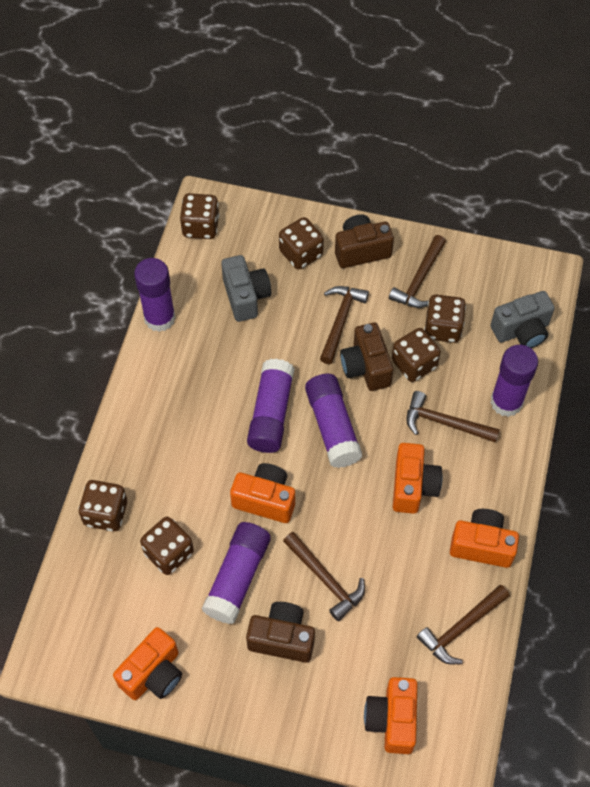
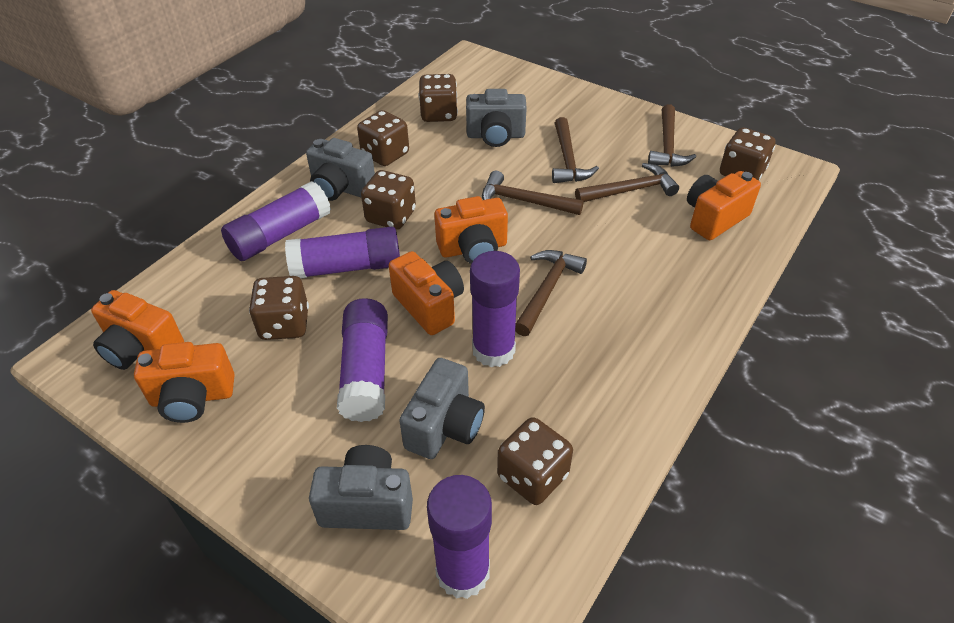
brown camera: 3 -> 0
grey camera: 2 -> 4

